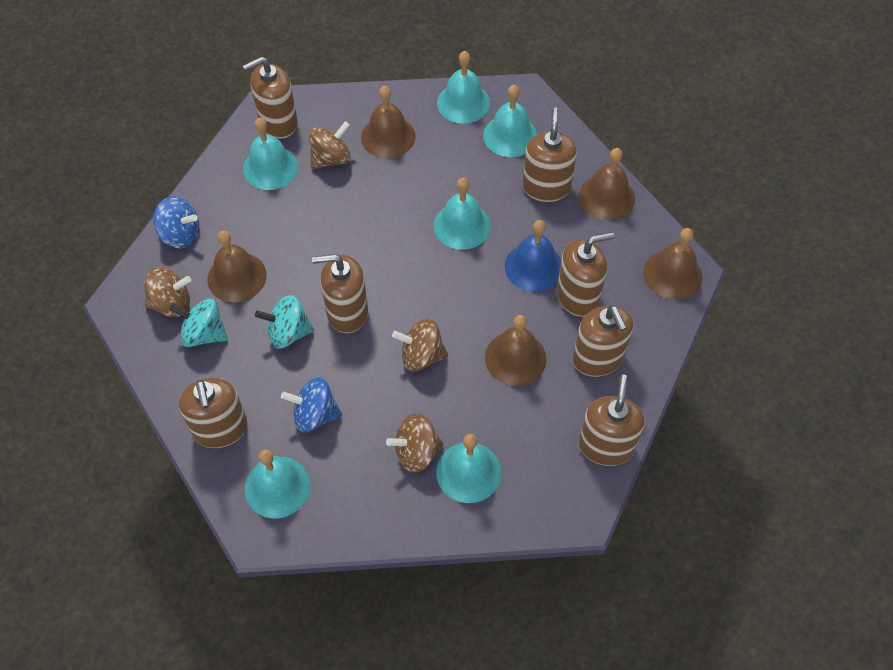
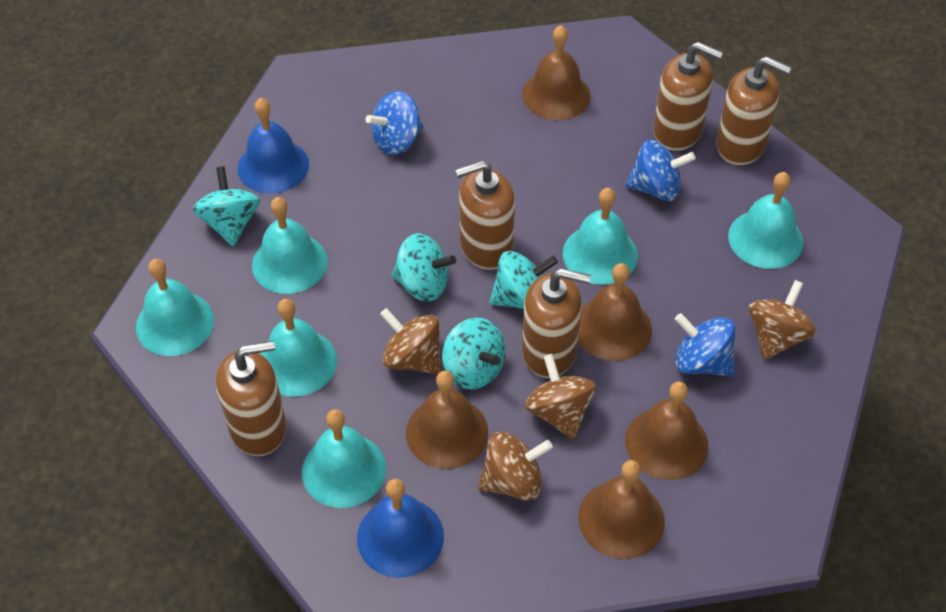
blue bell: 1 -> 2
blue spinning top: 2 -> 3
brown soap dispenser: 7 -> 5
turquoise spinning top: 2 -> 4

